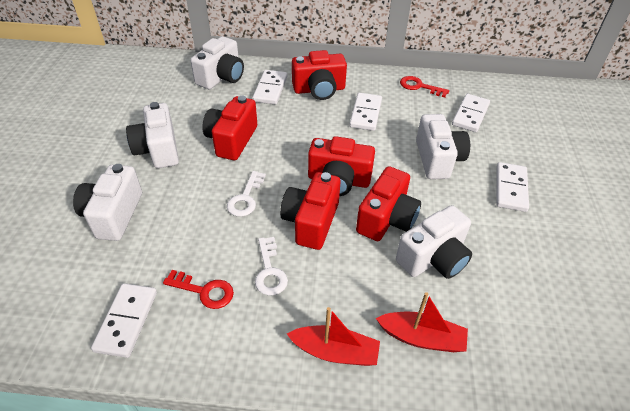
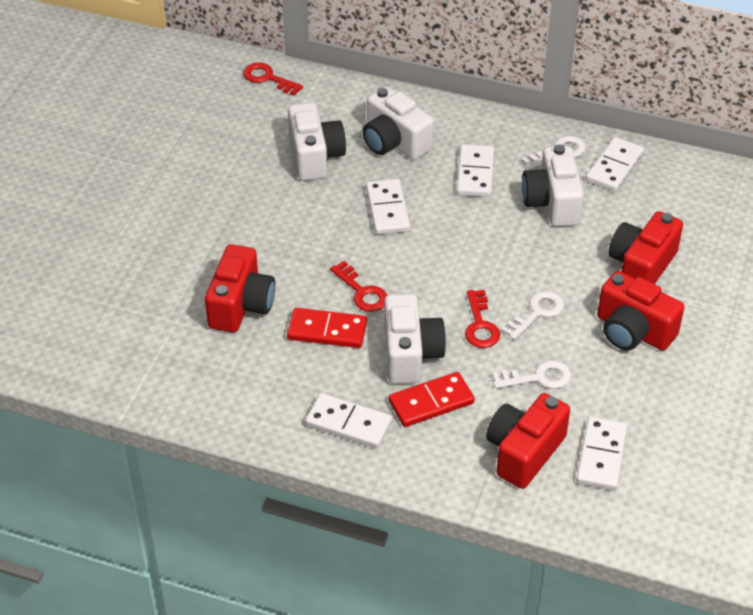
red boat: 2 -> 0
red camera: 5 -> 4
red domino: 0 -> 2
red key: 2 -> 3
white camera: 5 -> 4
white key: 2 -> 3

